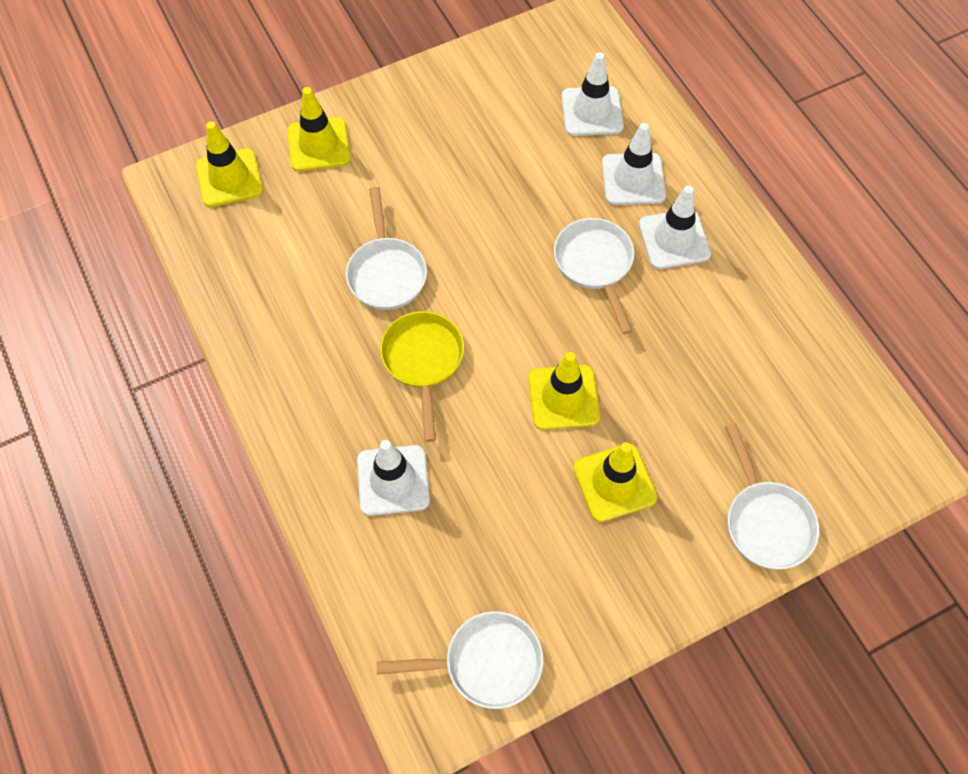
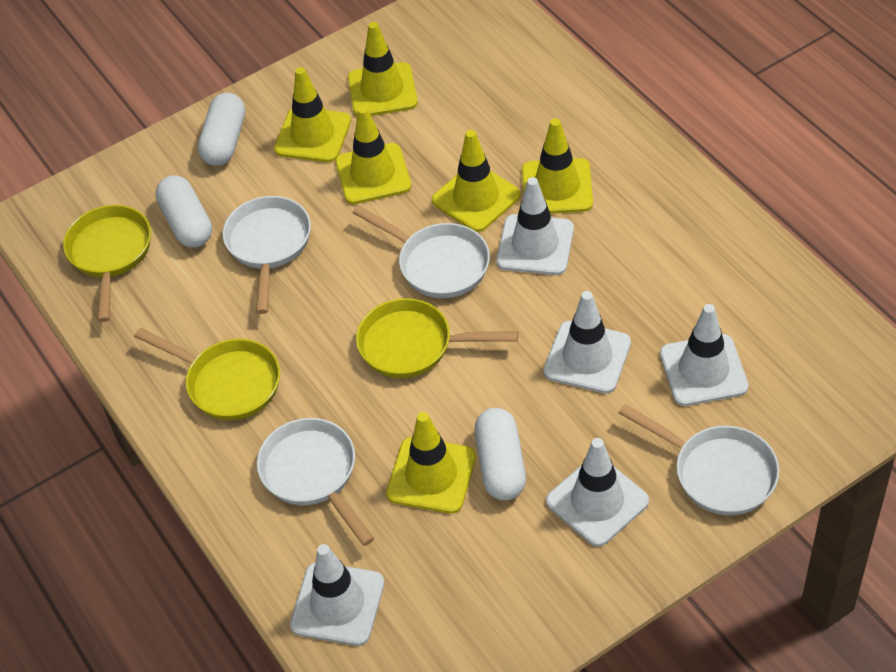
white capsule: 0 -> 3
white traffic cone: 4 -> 5
yellow pan: 1 -> 3
yellow traffic cone: 4 -> 6

